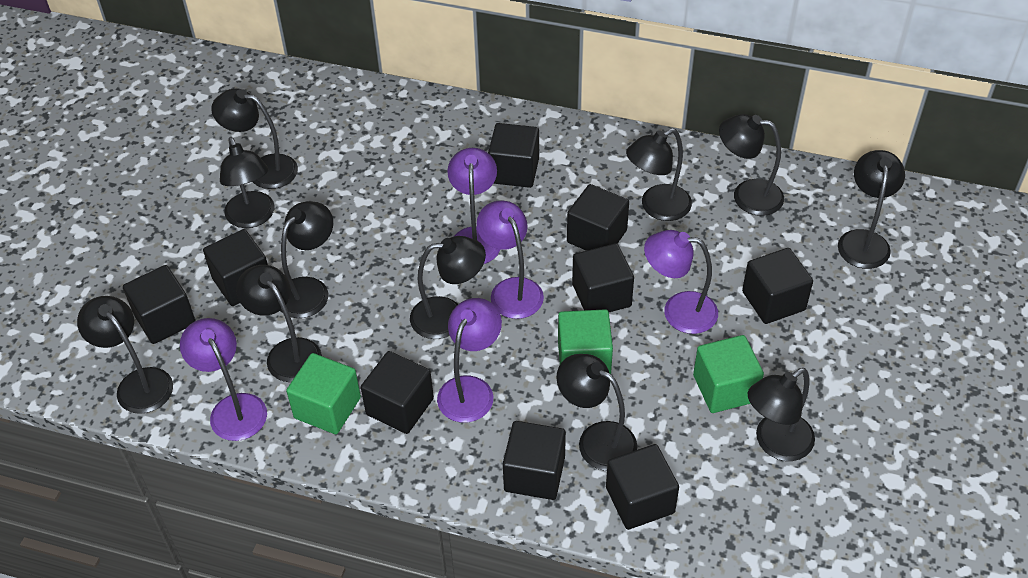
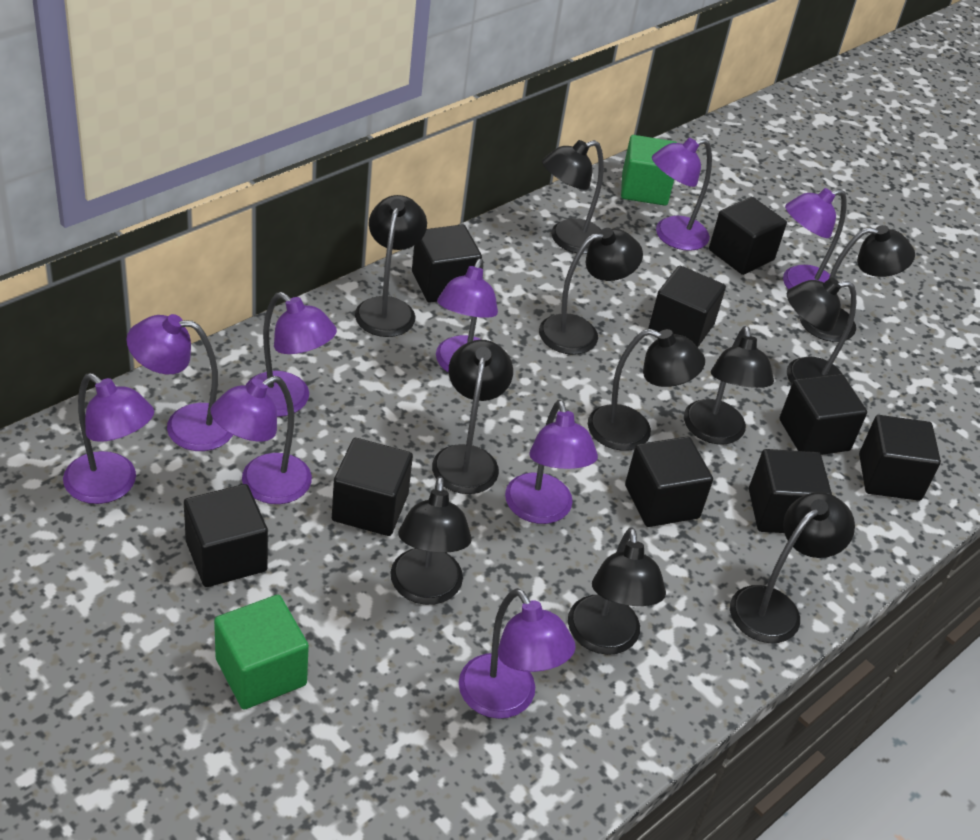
green cube: 3 -> 2
purple lamp: 5 -> 9

